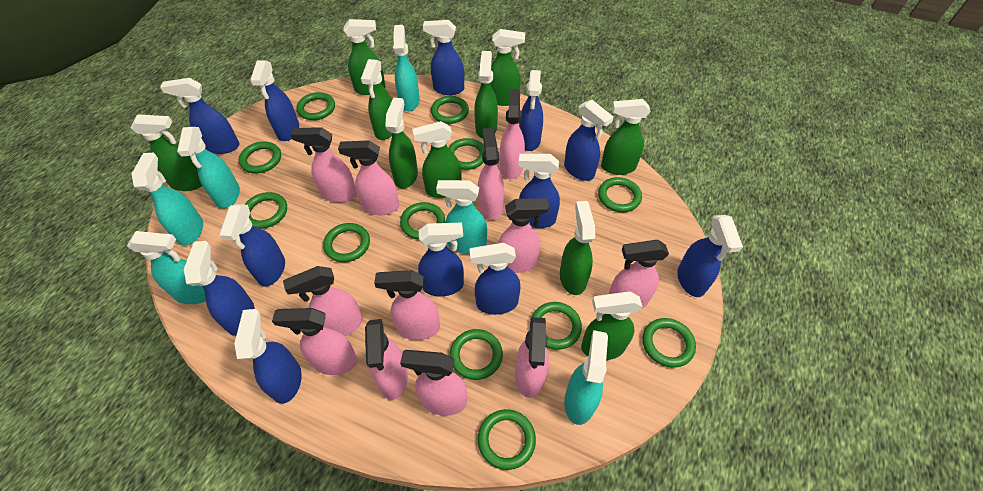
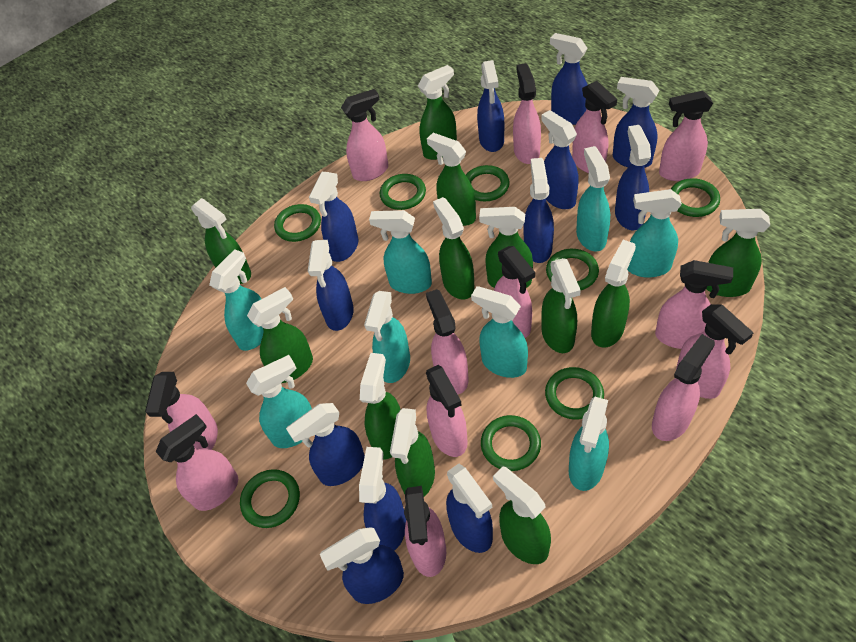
green ring: 12 -> 8
green spray bottle: 10 -> 12
pink spray bottle: 12 -> 13
turquoise spray bottle: 6 -> 8

